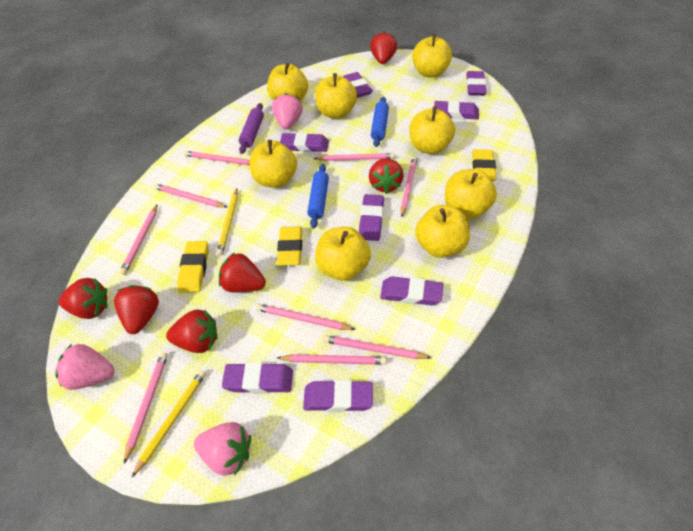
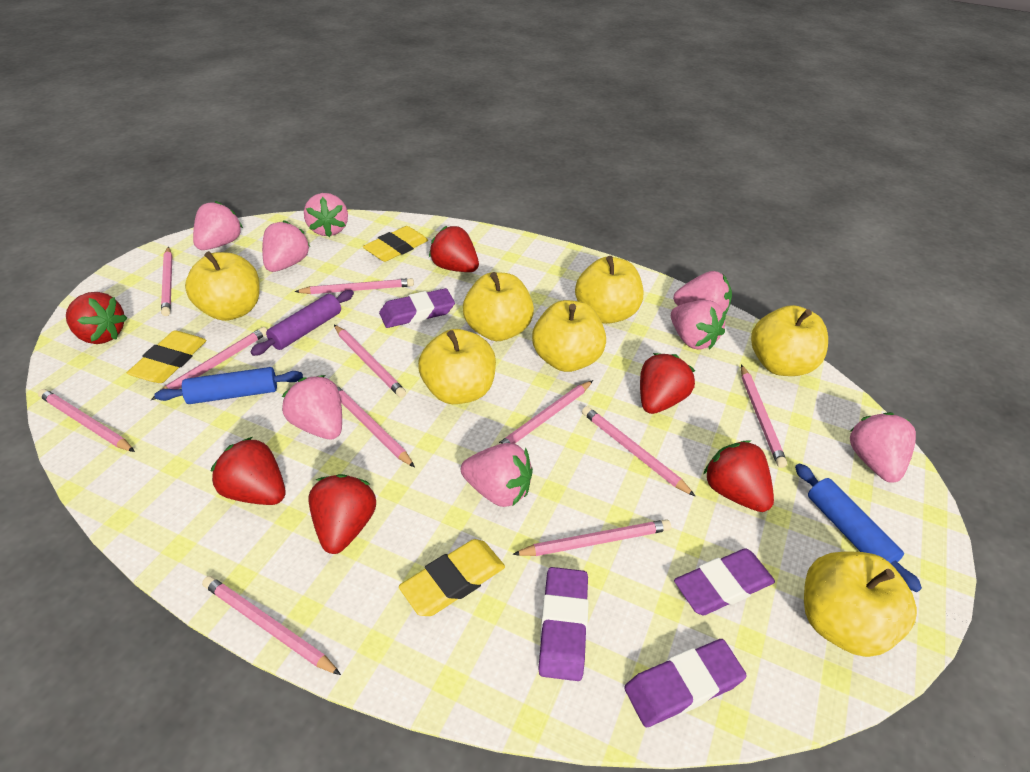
pink pencil: 9 -> 11
pink strawberry: 3 -> 8
purple eraser: 8 -> 4
yellow apple: 8 -> 7
yellow pencil: 2 -> 0

